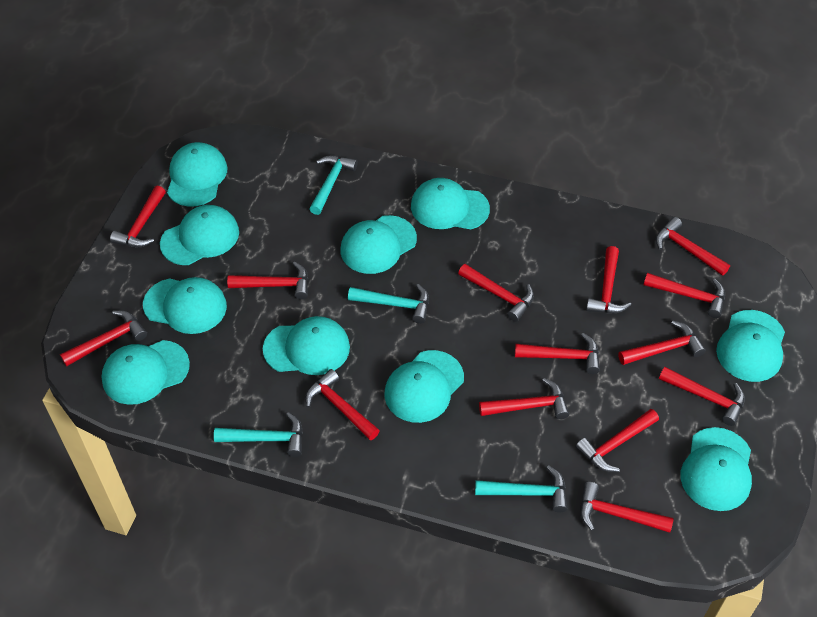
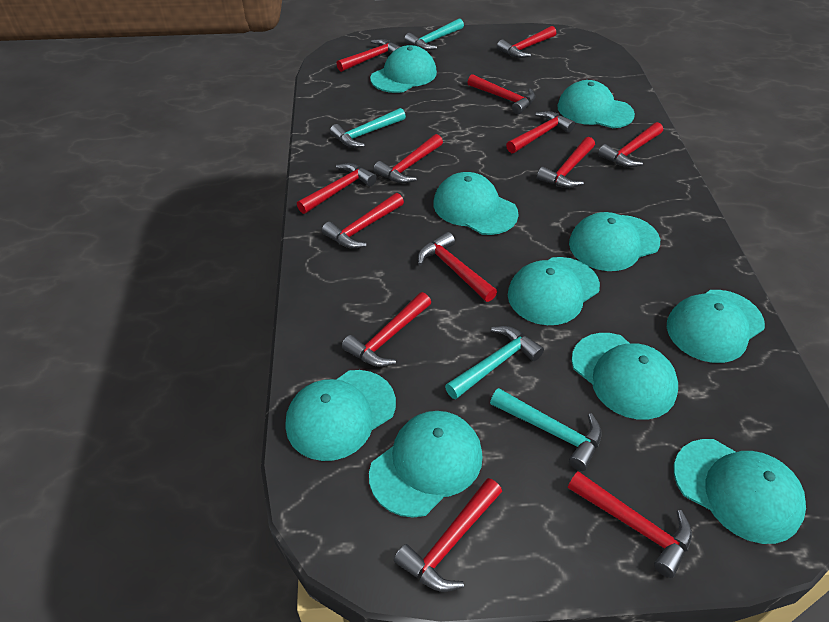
red hammer: 14 -> 13

